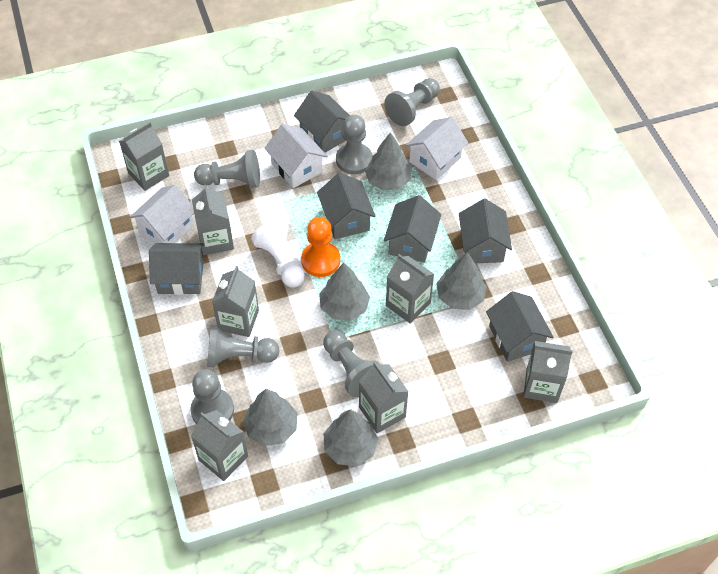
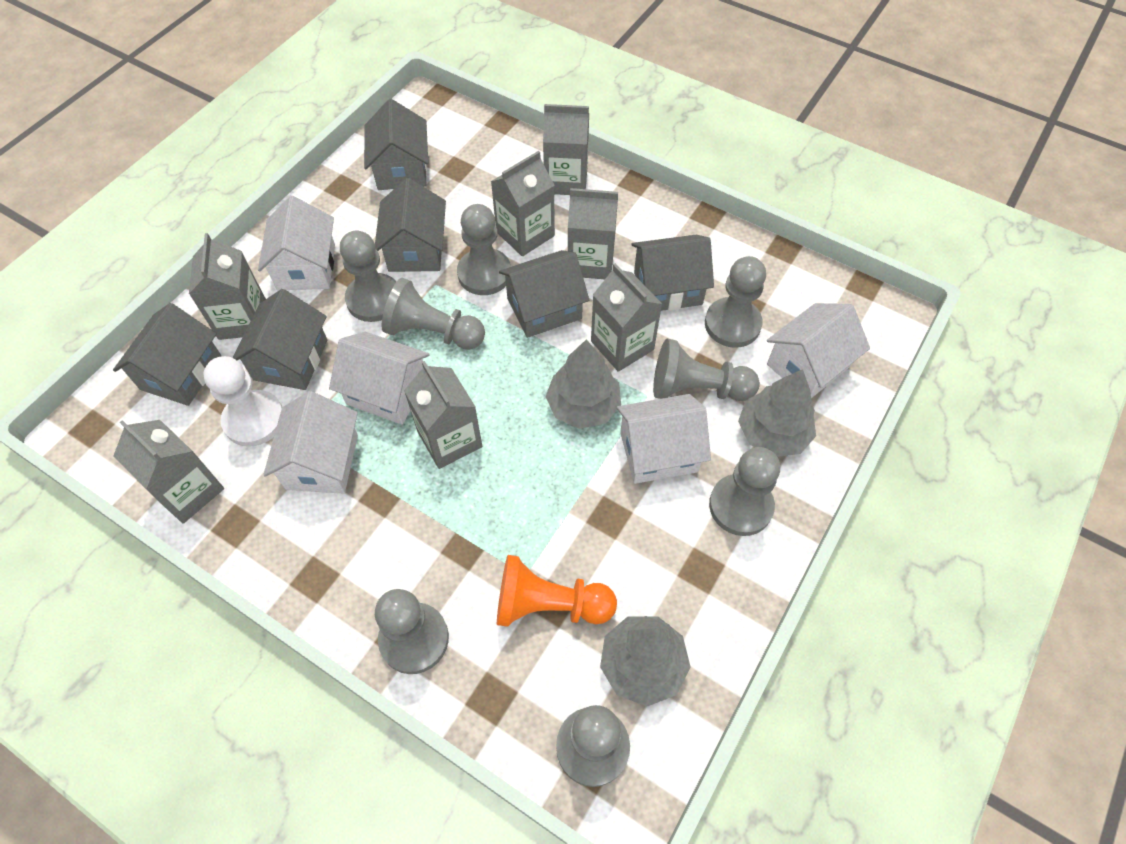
grey pawn: 6 -> 8
grey tree: 5 -> 3
white house: 3 -> 5

